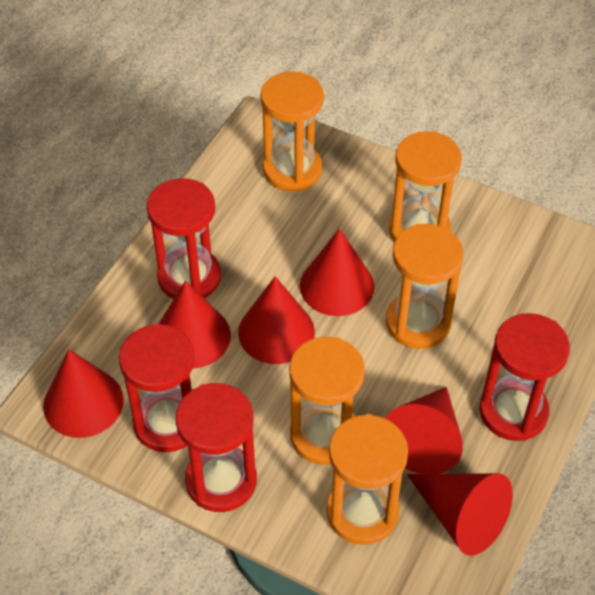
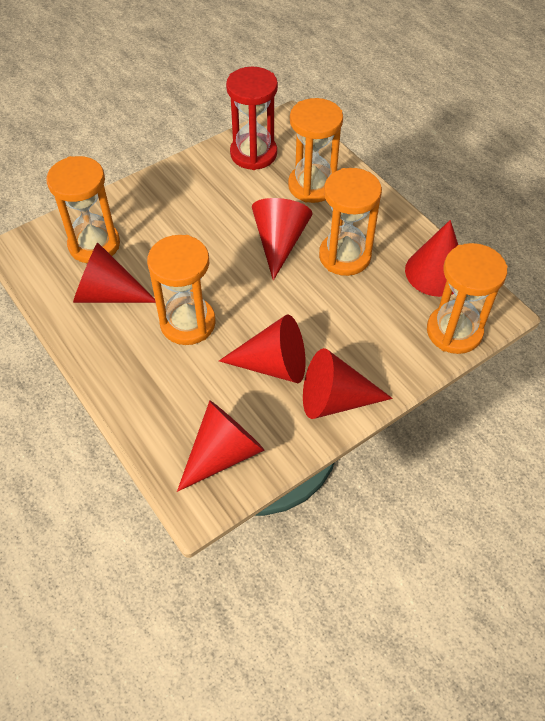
red hourglass: 4 -> 1

